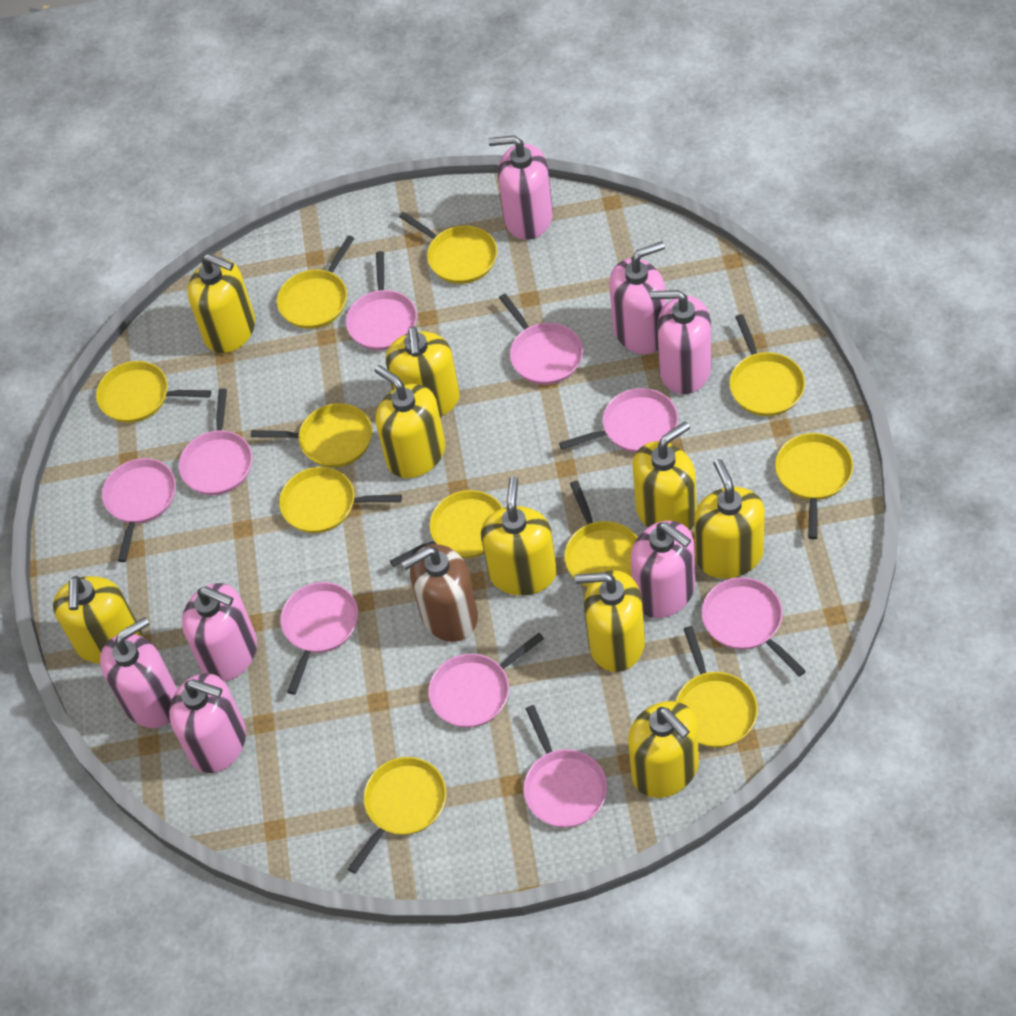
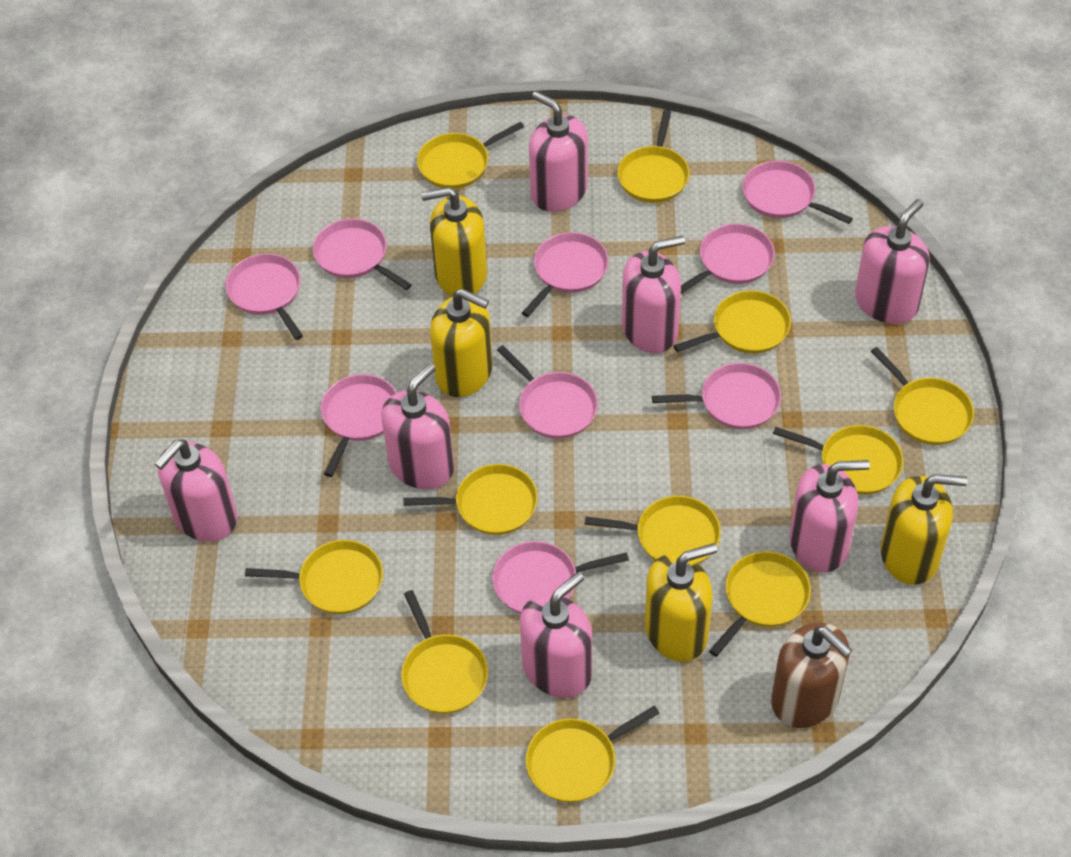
yellow soap dispenser: 9 -> 4

